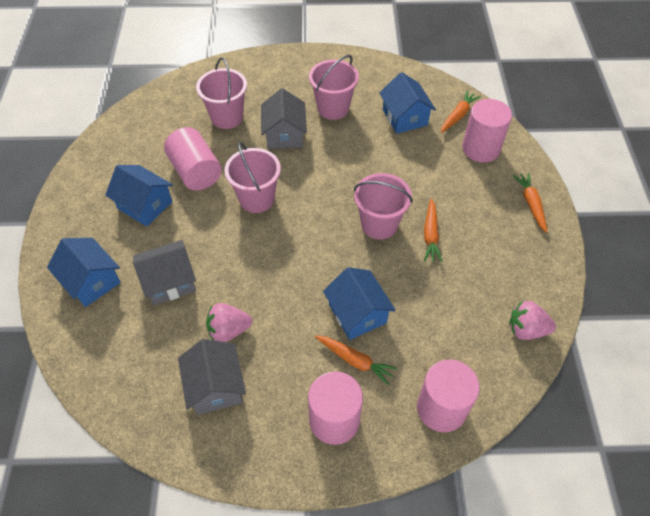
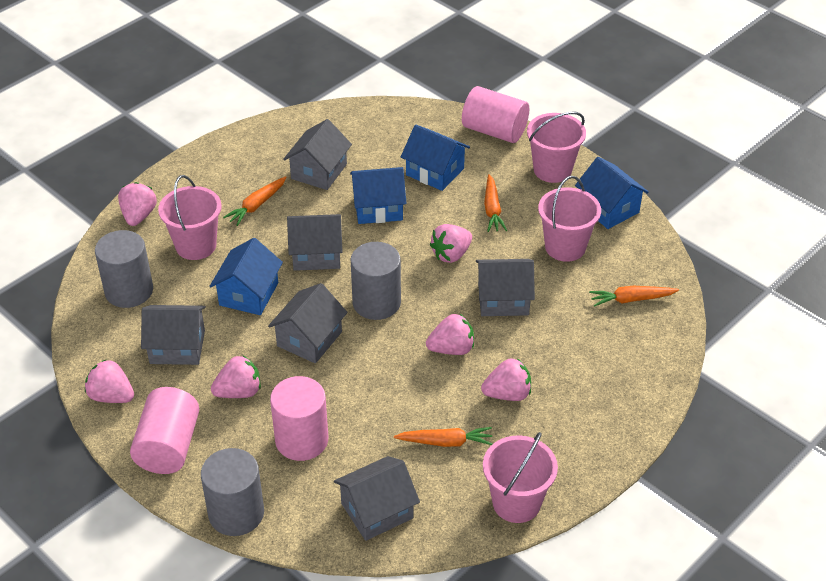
grey cylinder: 0 -> 3
grey house: 3 -> 6
pink cylinder: 4 -> 3
pink strawberry: 2 -> 6

